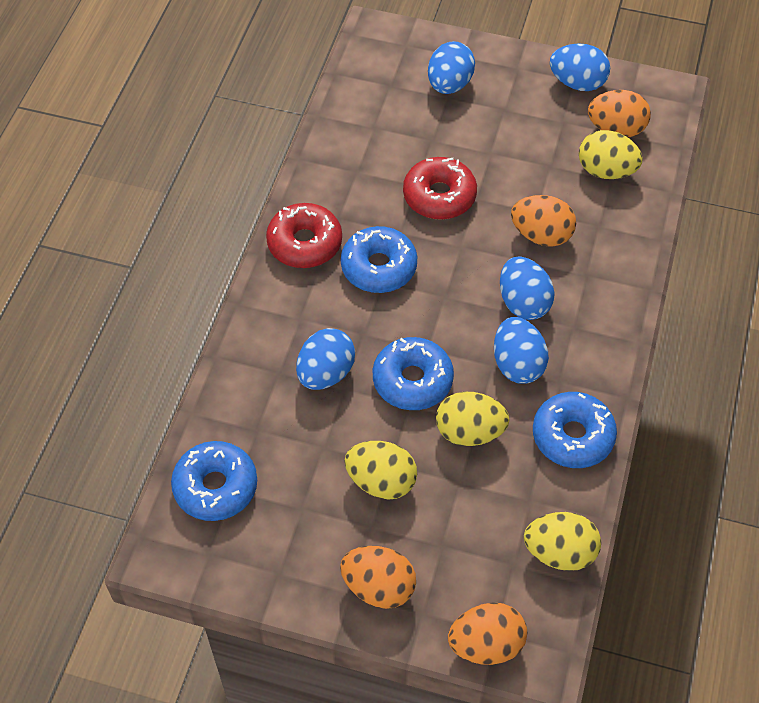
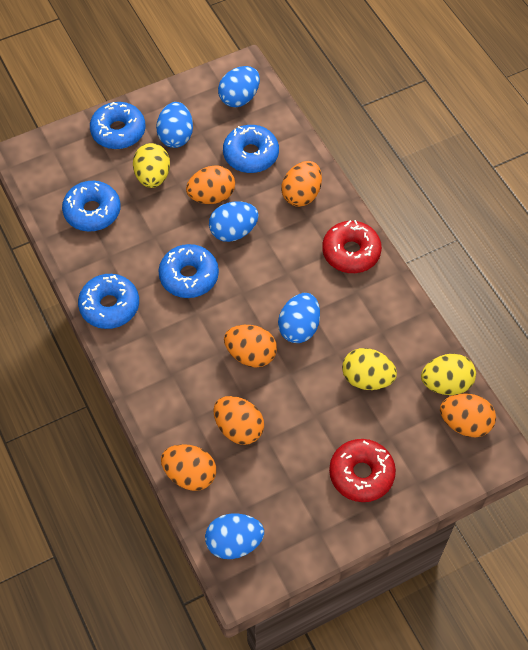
blue donut: 4 -> 5
orange egg: 4 -> 6
yellow egg: 4 -> 3

